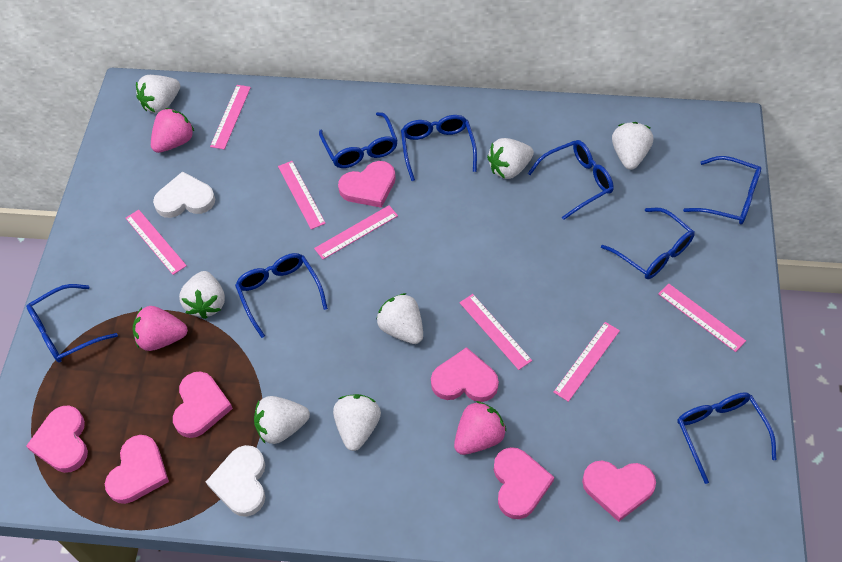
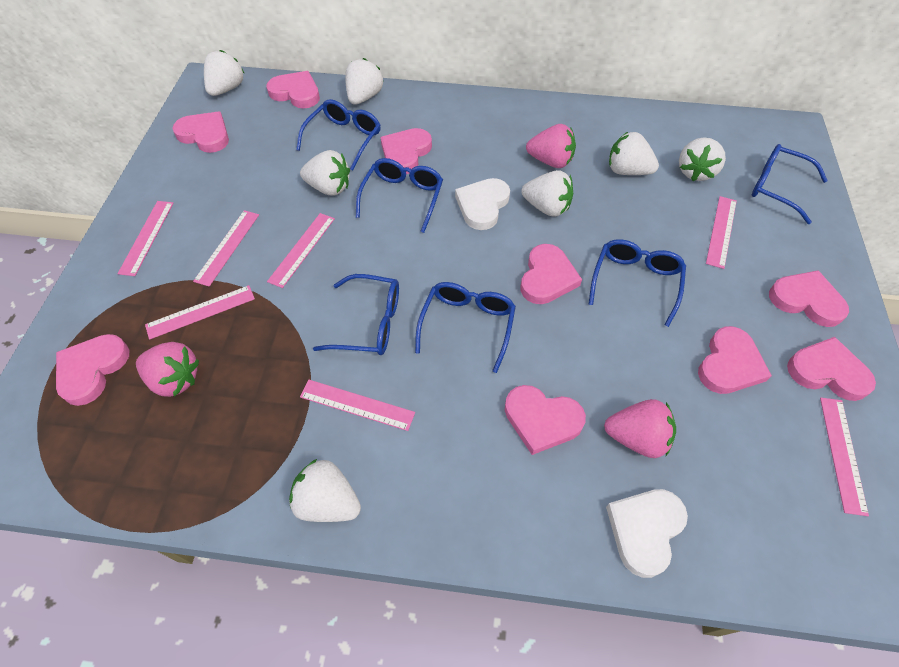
blue glasses: 8 -> 6
pink heart: 7 -> 9

